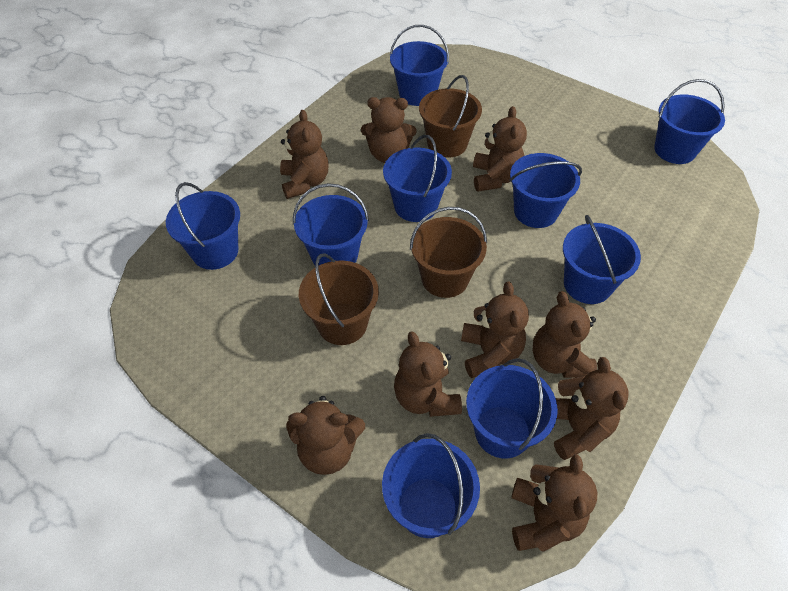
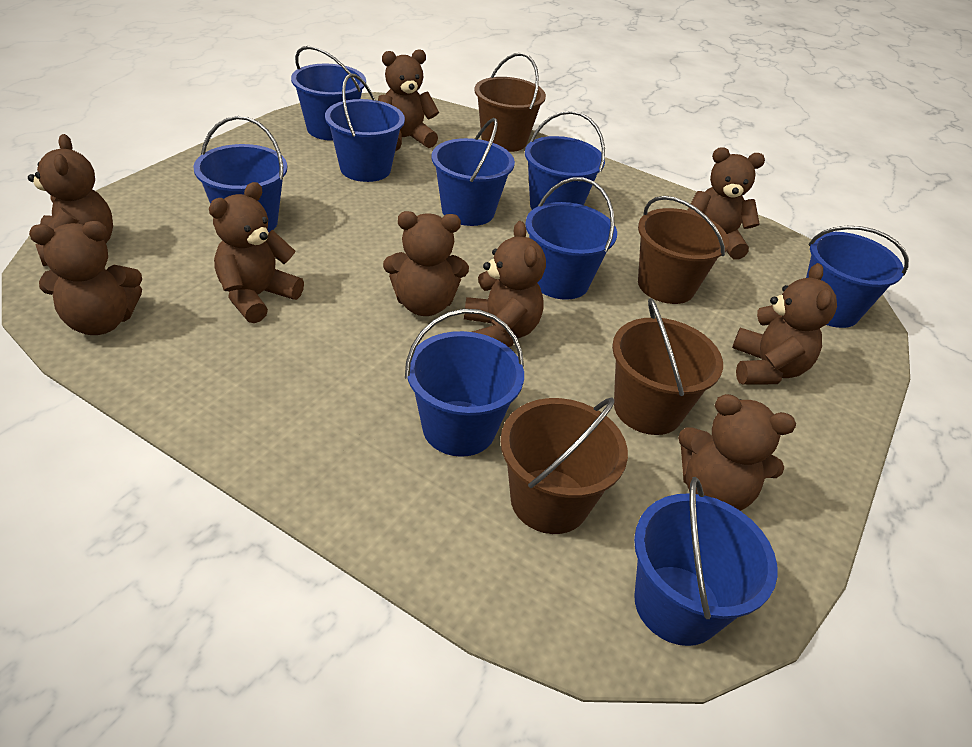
brown bucket: 3 -> 4

